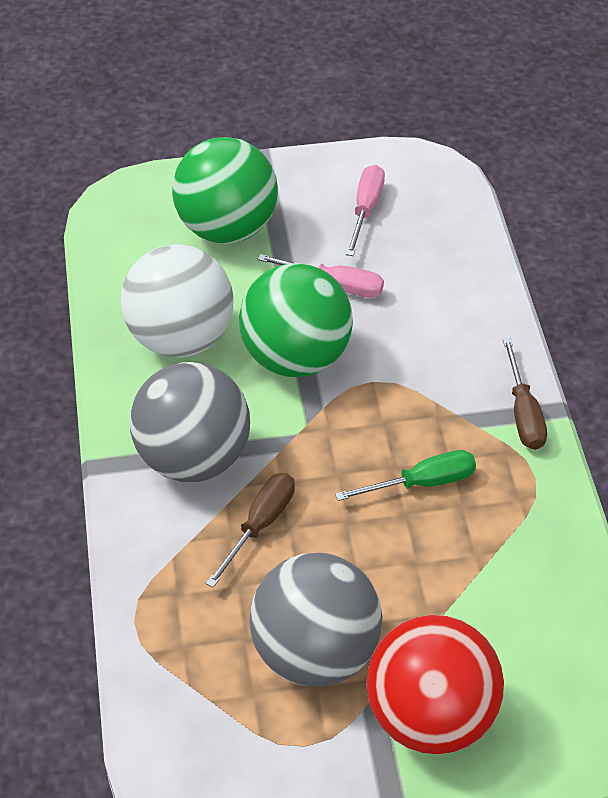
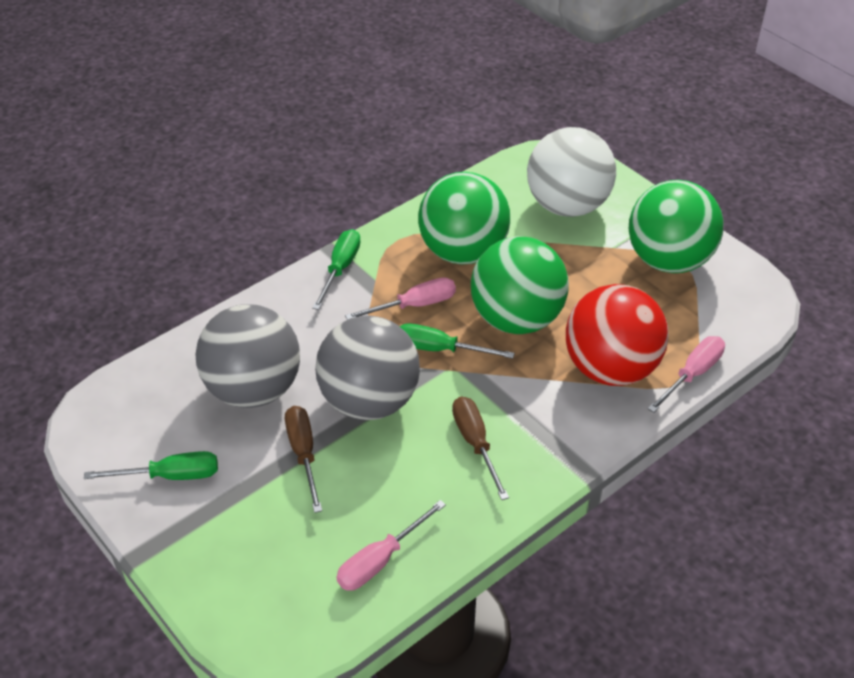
green ball: 2 -> 3
green screwdriver: 1 -> 3
pink screwdriver: 2 -> 3

